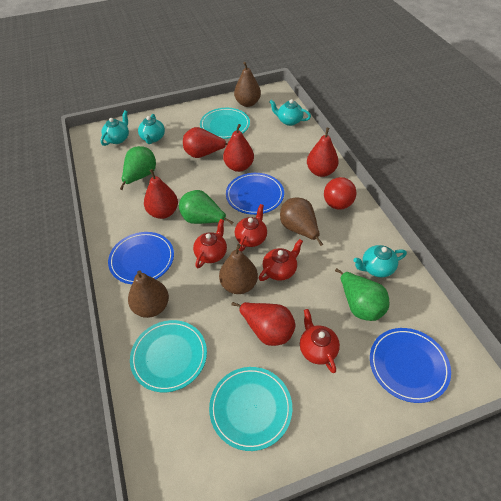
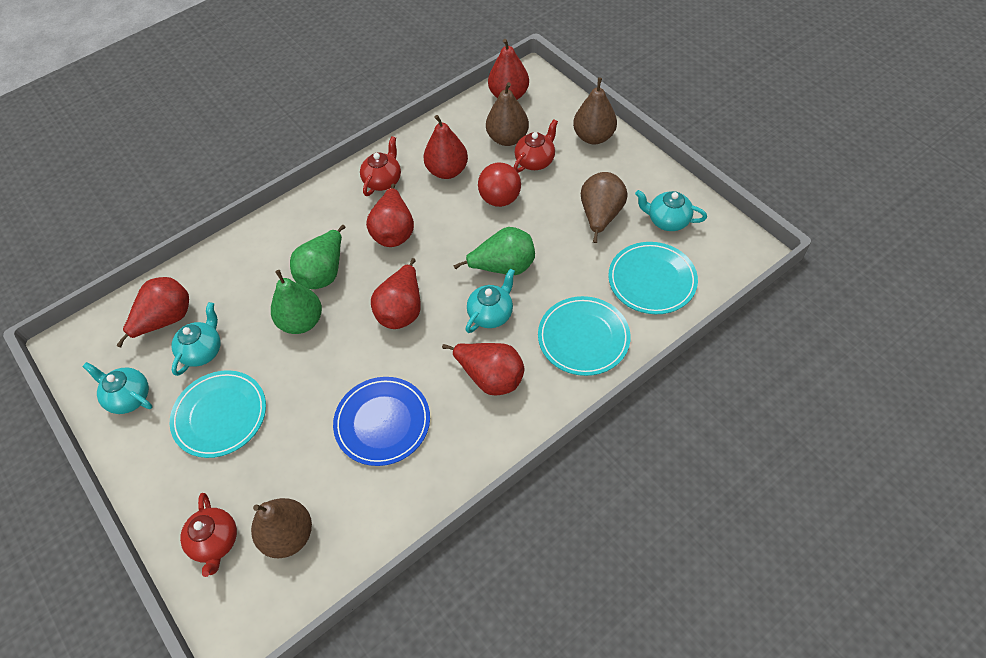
blue plate: 3 -> 1
red pear: 5 -> 6
red teapot: 4 -> 3

